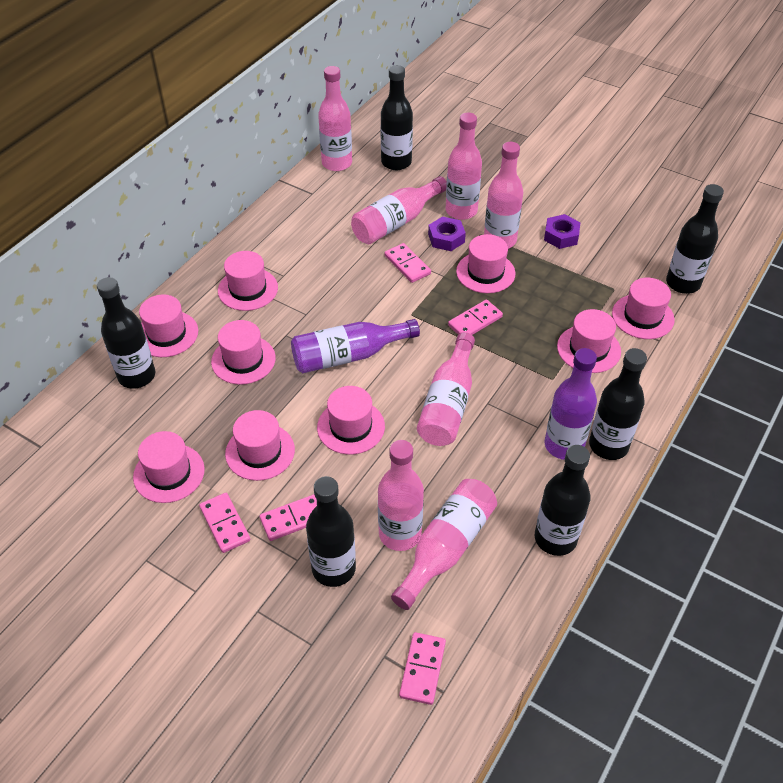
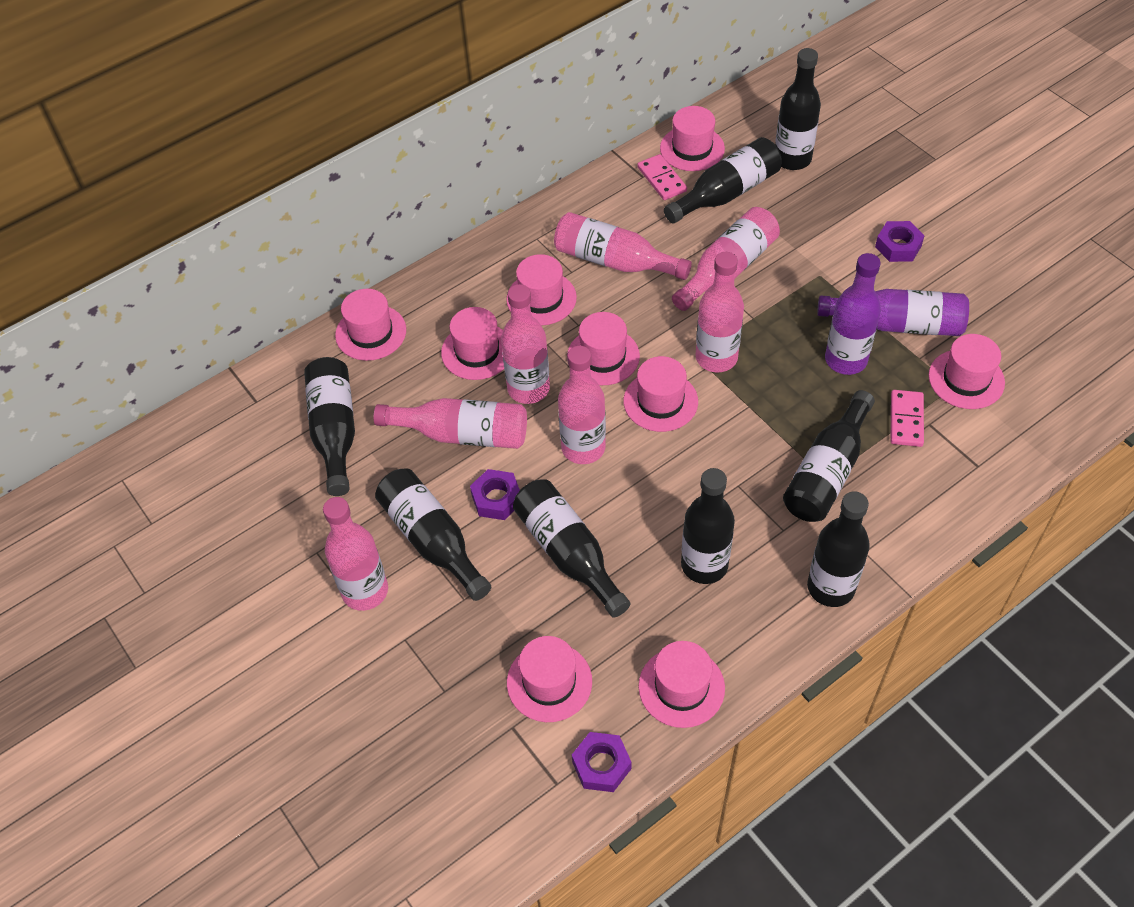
black bottle: 6 -> 8
pink domino: 5 -> 2
purple nut: 2 -> 3

